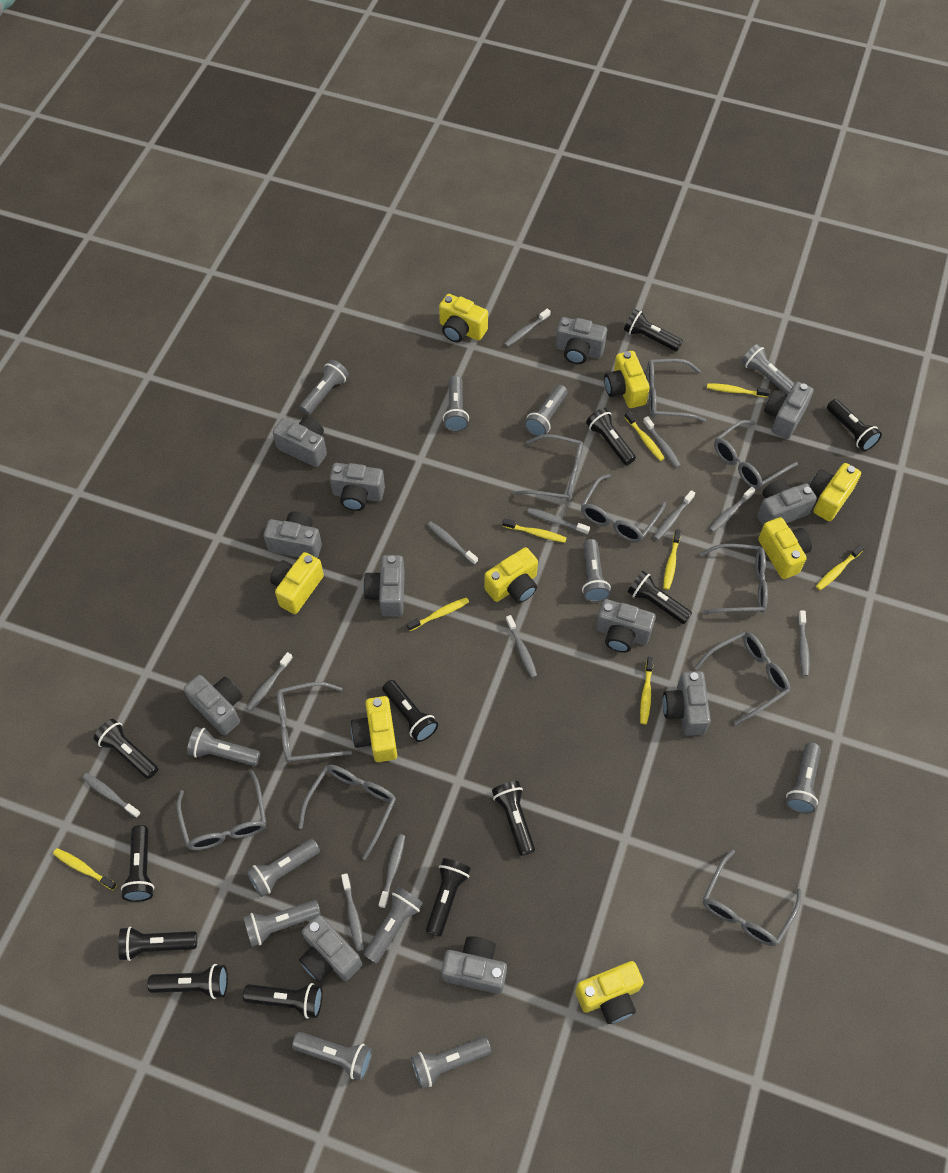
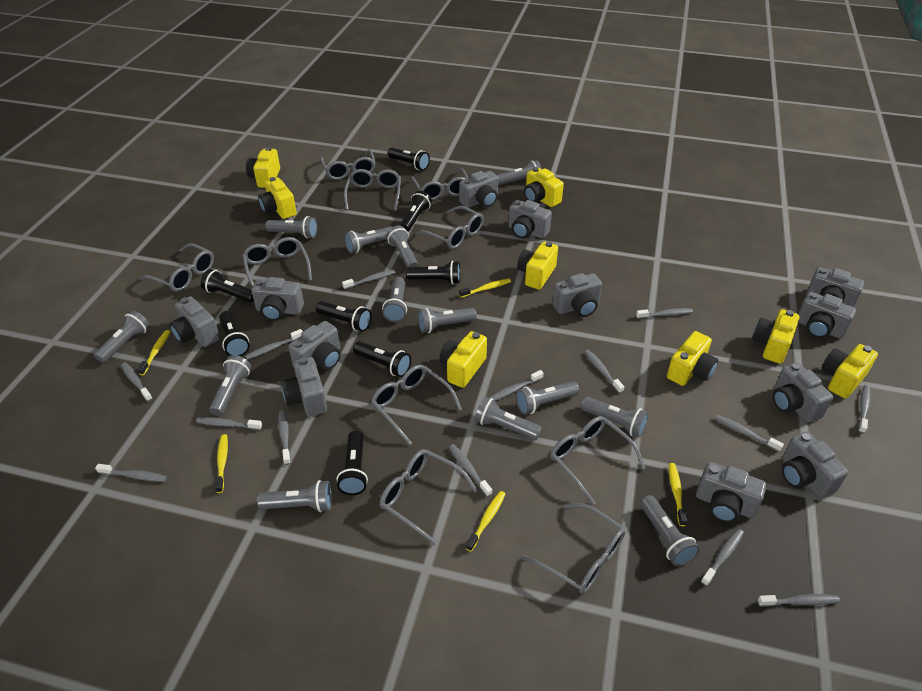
black flashlight: 12 -> 8
grey flashlight: 12 -> 13
grey toothbrush: 12 -> 14
yellow toothbrush: 8 -> 5

